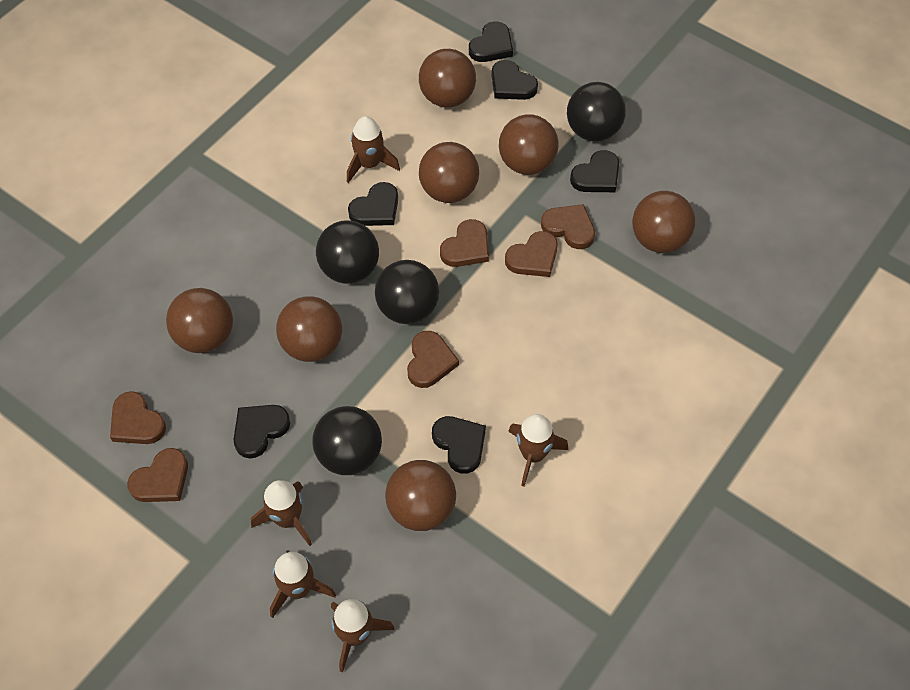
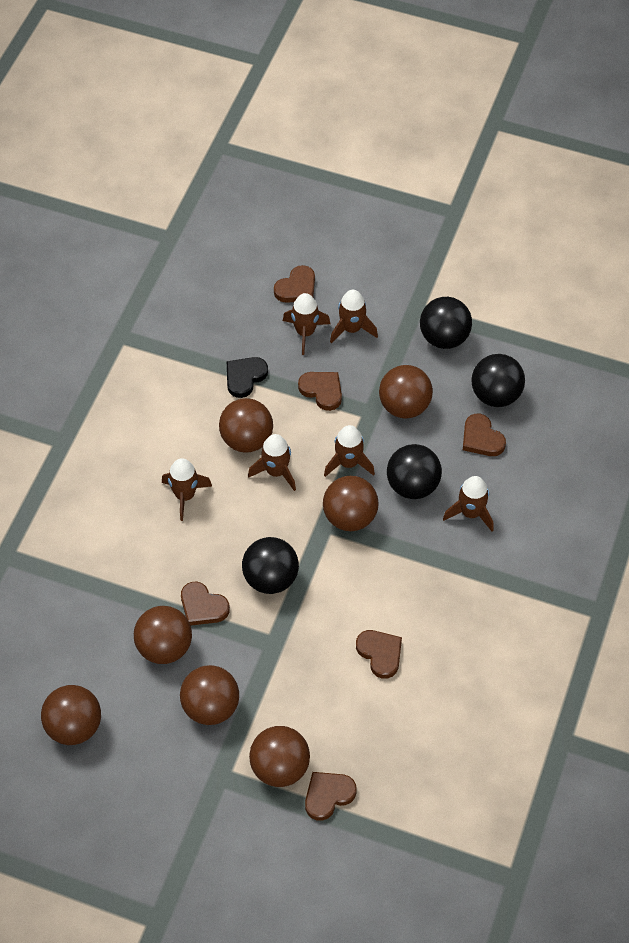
black heart: 6 -> 1
brown rocket: 5 -> 6

